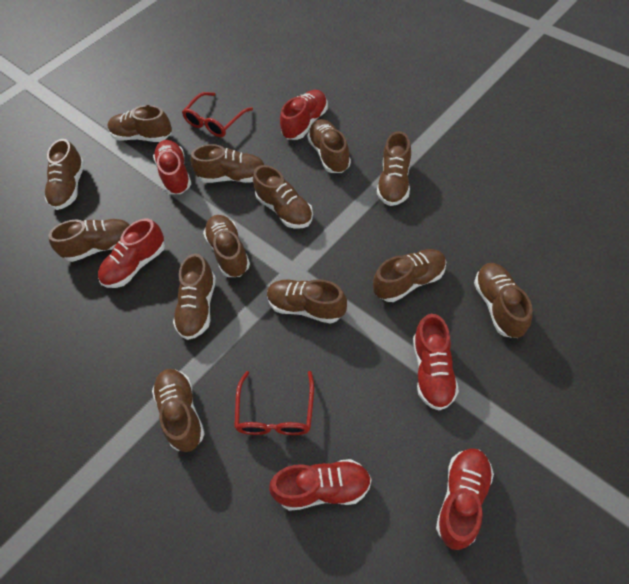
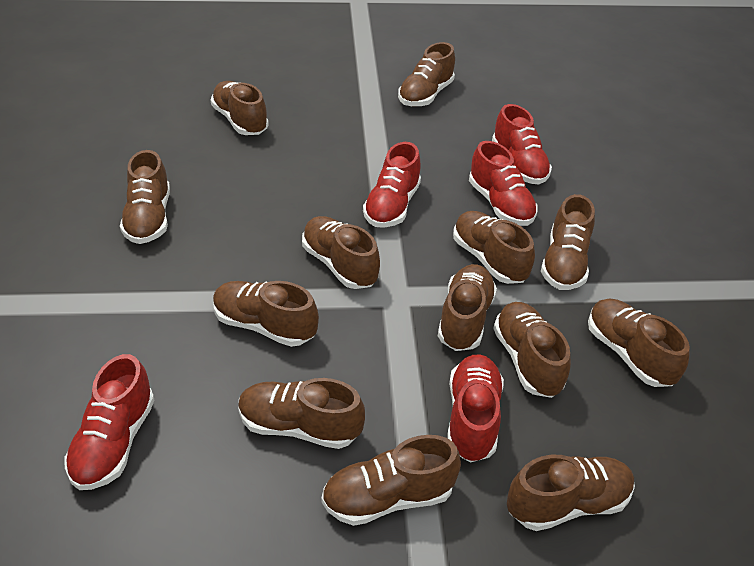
red glasses: 2 -> 0
red shoe: 6 -> 5

